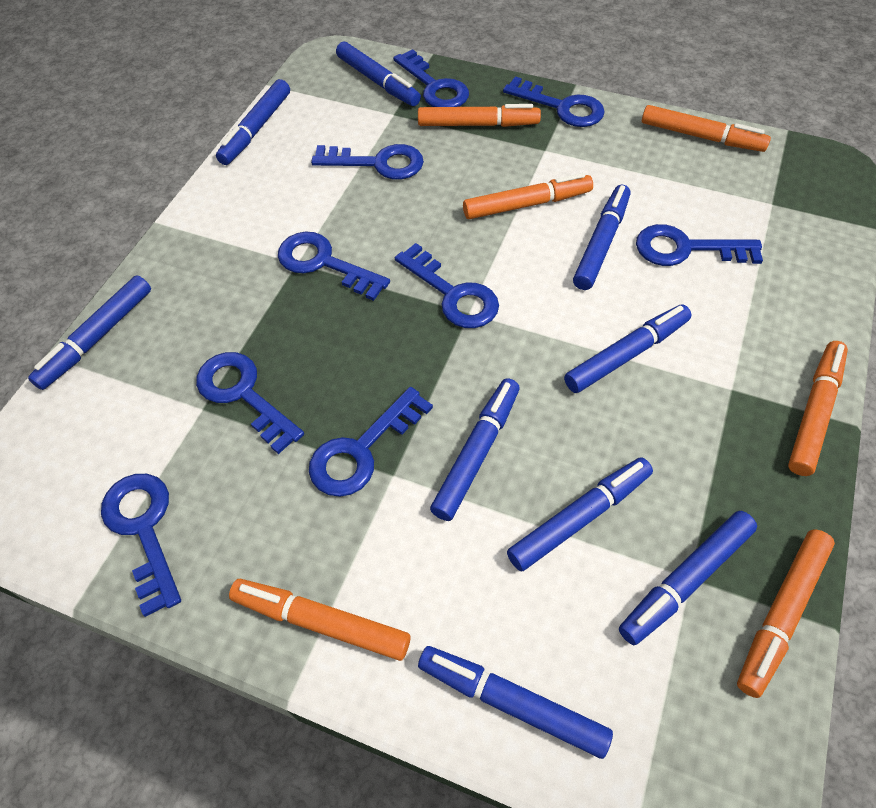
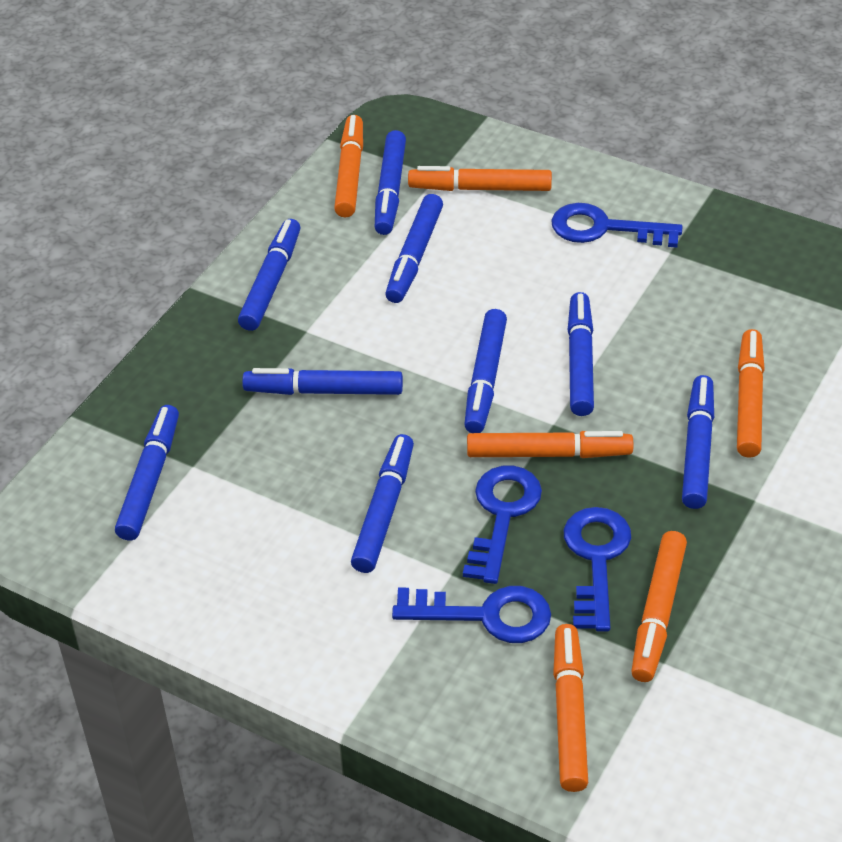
blue key: 9 -> 4

